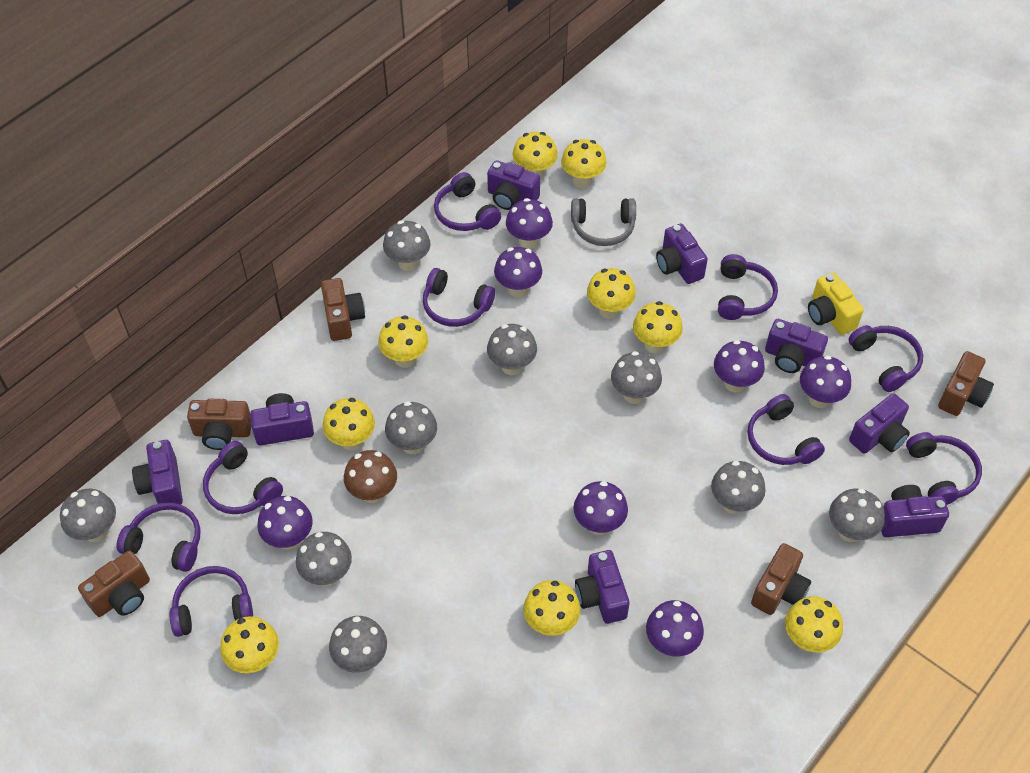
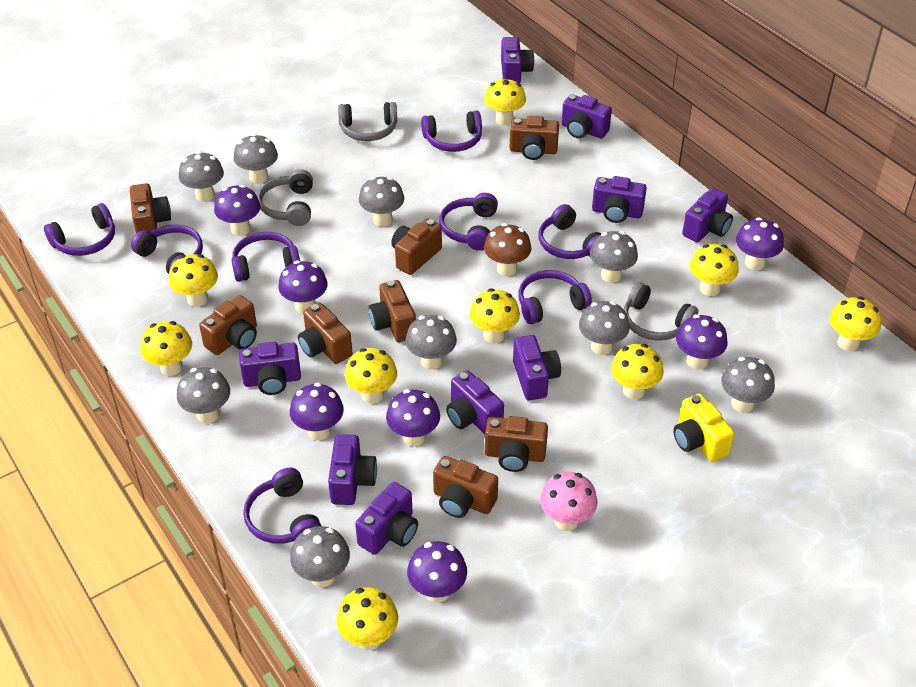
brown camera: 5 -> 8
grey headphones: 1 -> 3
pink mushroom: 0 -> 1
purple camera: 8 -> 9
purple headphones: 9 -> 8

